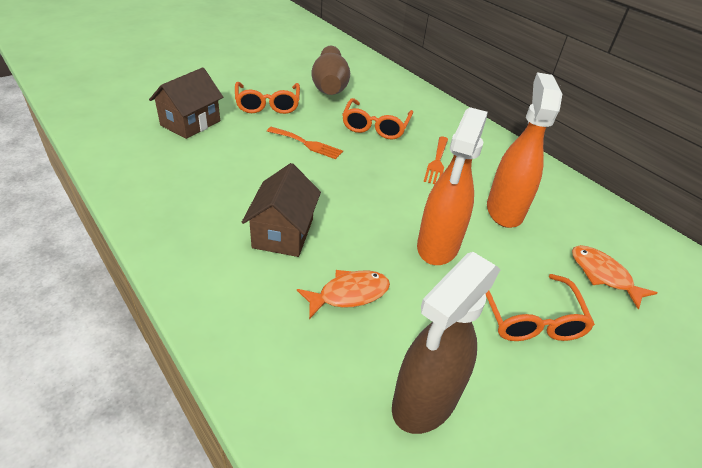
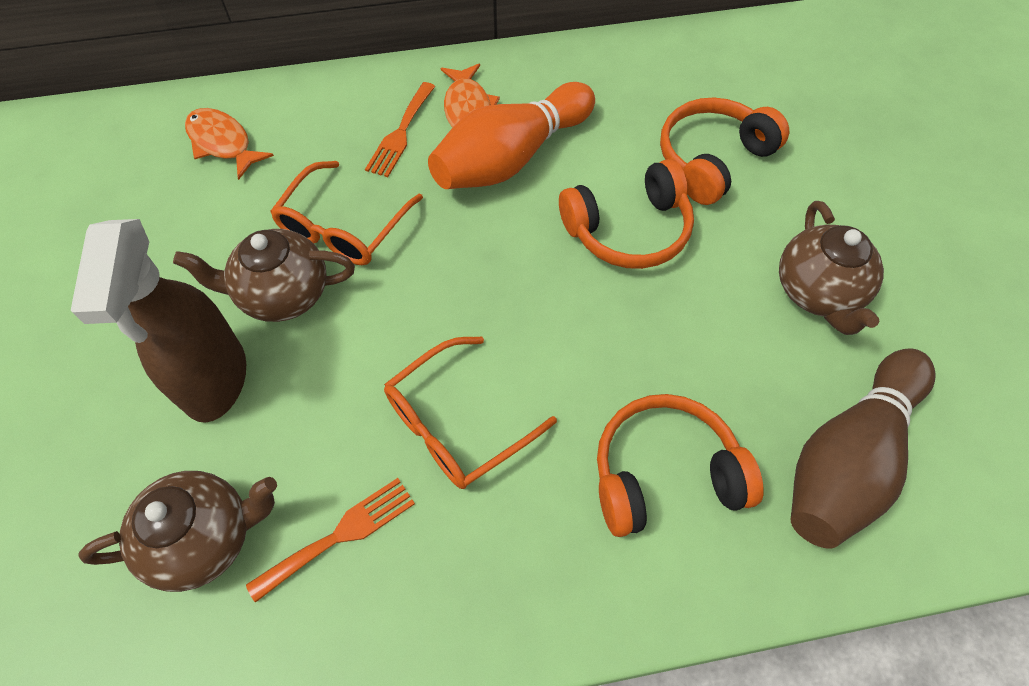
brown house: 2 -> 0
brown teapot: 0 -> 3
orange bowling pin: 0 -> 1
orange glasses: 3 -> 2
orange headphones: 0 -> 3
orange spray bottle: 2 -> 0

